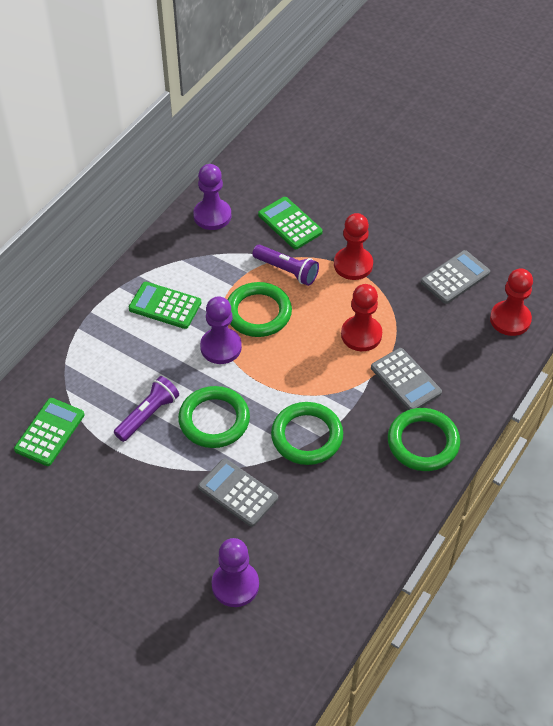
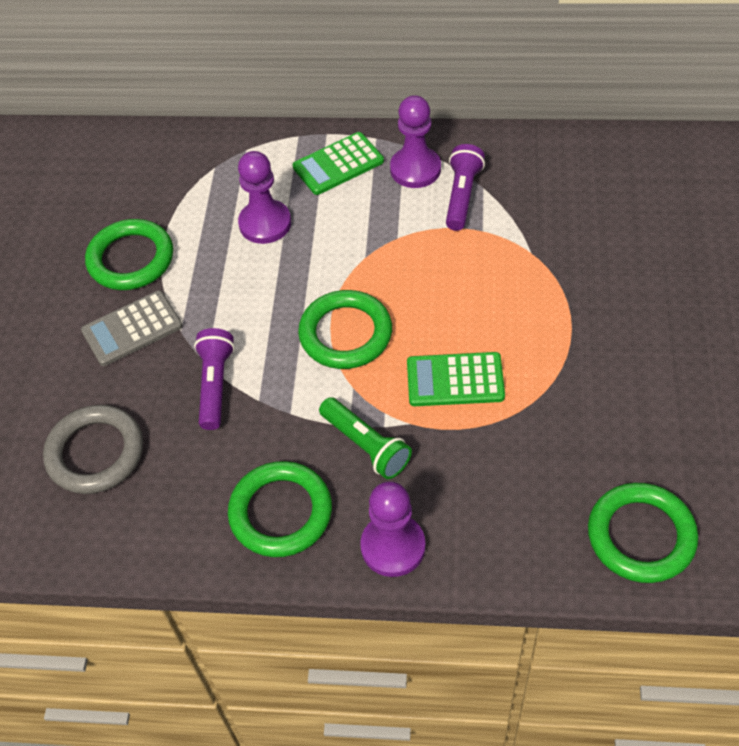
green calculator: 3 -> 2
green flashlight: 0 -> 1
grey calculator: 3 -> 1
grey ring: 0 -> 1
red pawn: 3 -> 0

